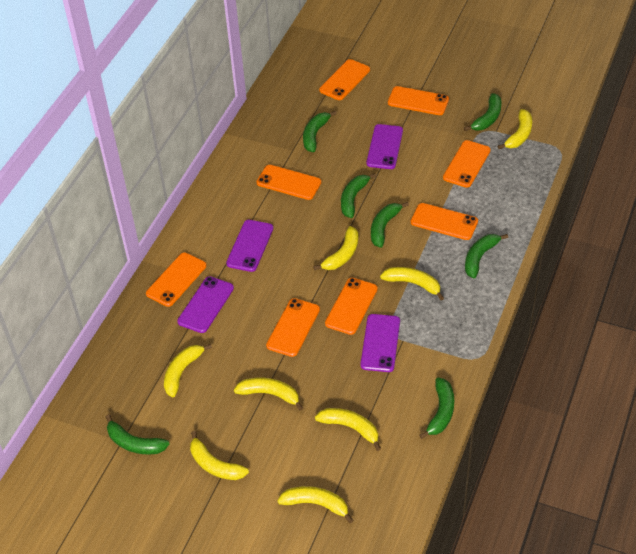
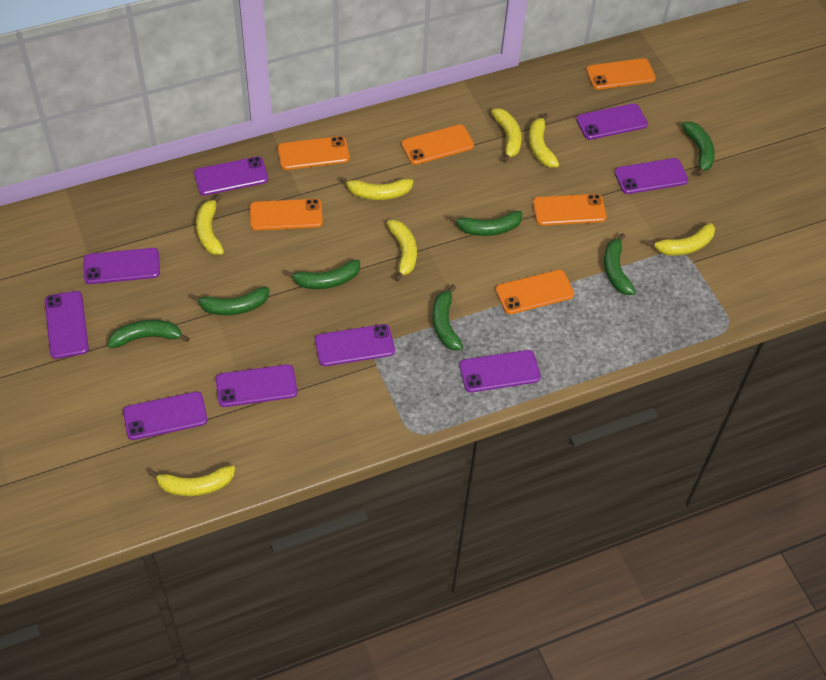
orange phone: 8 -> 6
purple phone: 4 -> 9
yellow banana: 8 -> 7

